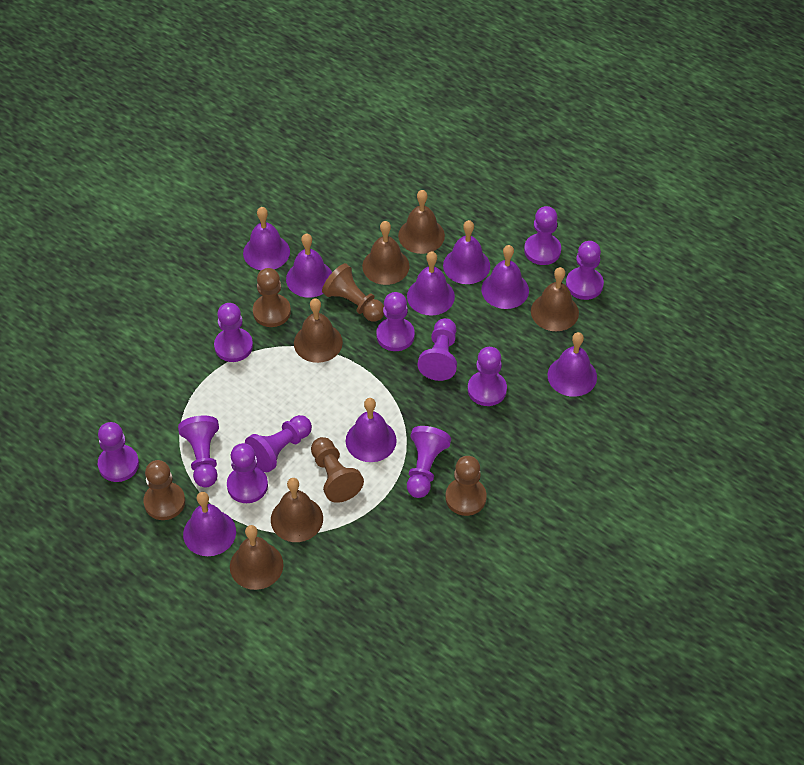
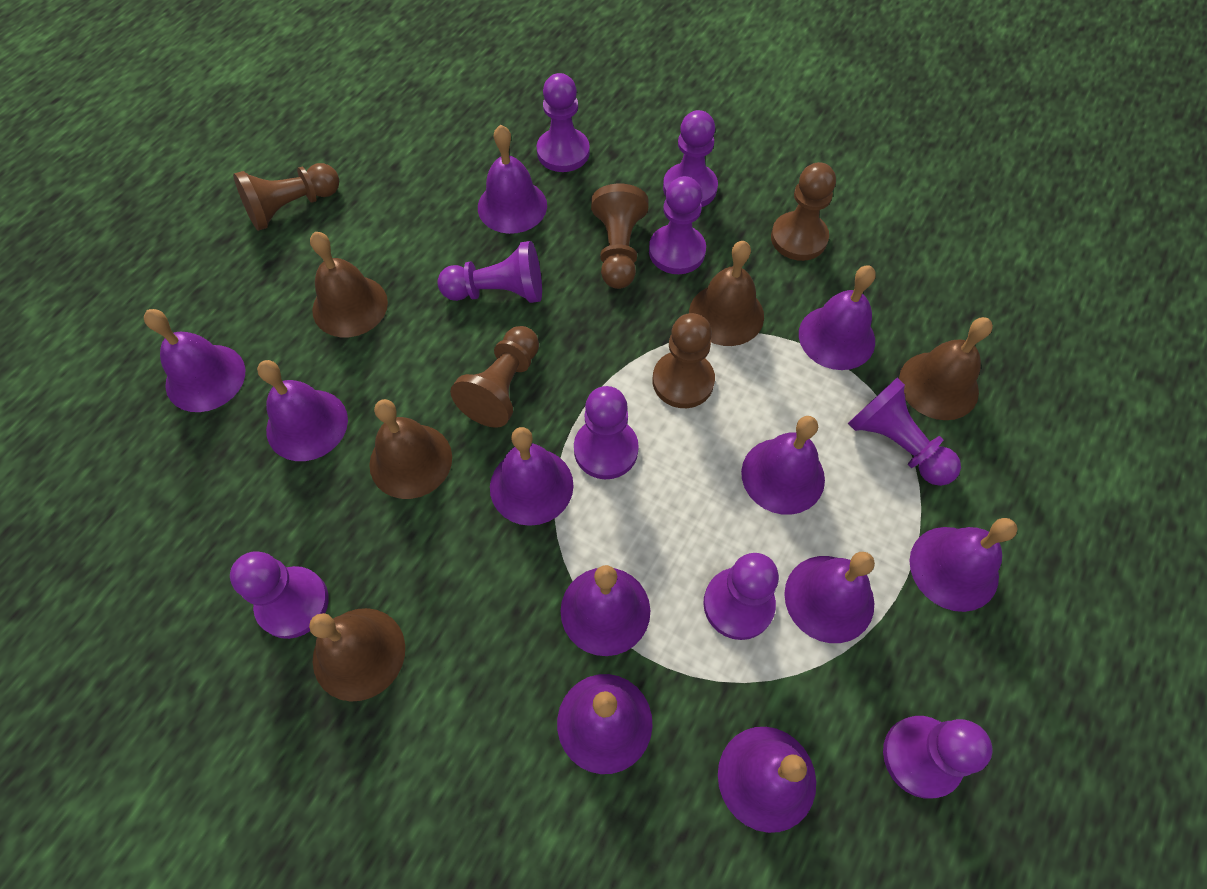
brown bell: 6 -> 5
purple bell: 8 -> 11
purple pawn: 11 -> 9

